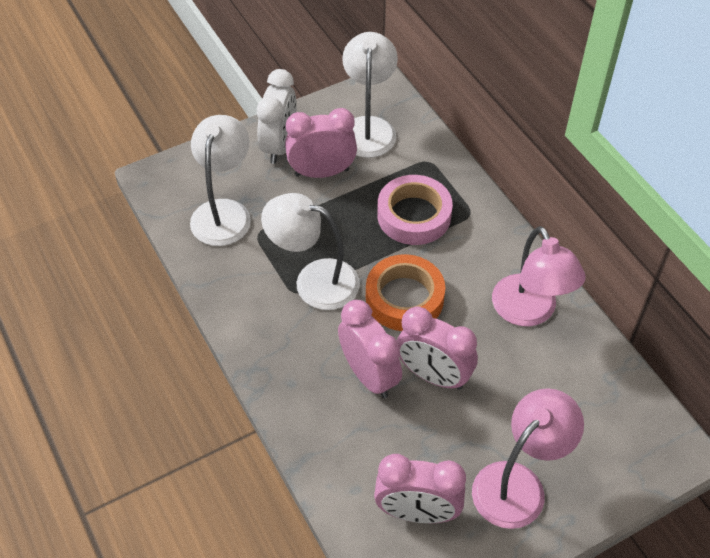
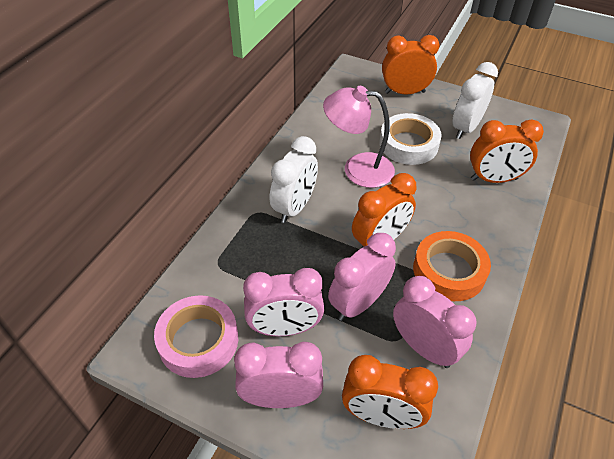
orange clock: 0 -> 4
pink lamp: 2 -> 1
white clock: 1 -> 2
white lamp: 3 -> 0
white tape: 0 -> 1

